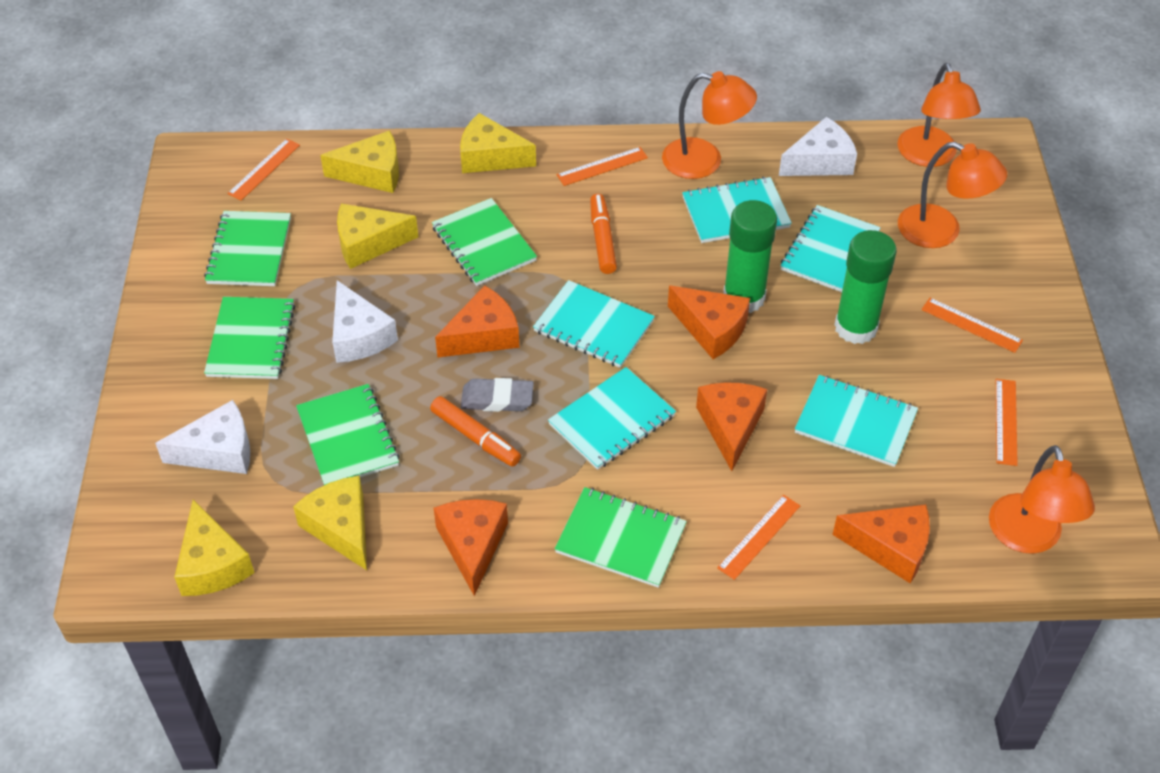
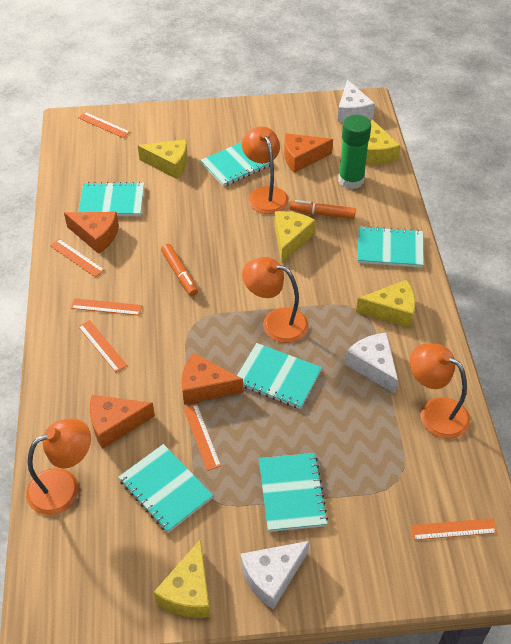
green glue stick: 2 -> 1
green notebook: 5 -> 0
grey eraser: 1 -> 0
orange cheese: 5 -> 4
orange ruler: 5 -> 6
turquoise notebook: 5 -> 6

